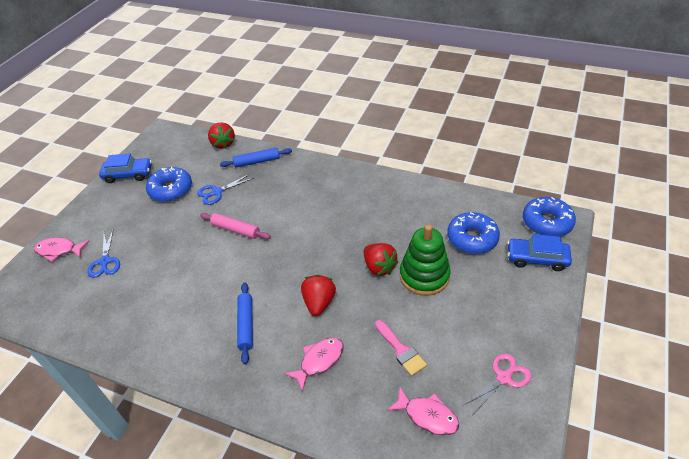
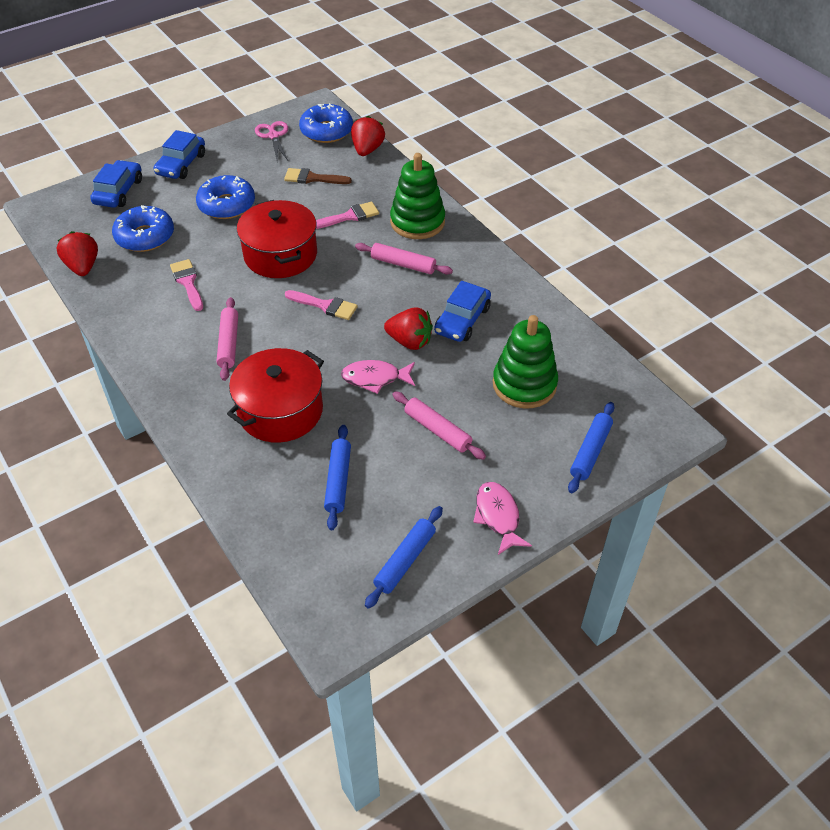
blue car: 2 -> 3
blue rolling pin: 2 -> 3
blue scissors: 2 -> 0
brown brush: 0 -> 1
green stacking toy: 1 -> 2
pink brush: 1 -> 3
pink fish: 3 -> 2
pink rolling pin: 1 -> 3
red pot: 0 -> 2

